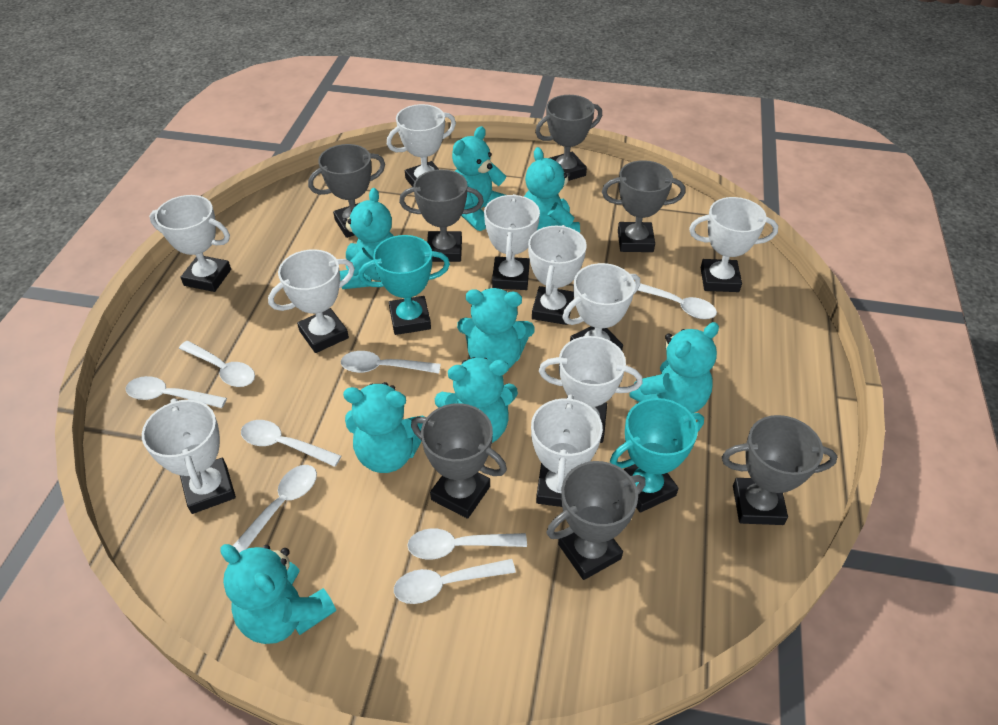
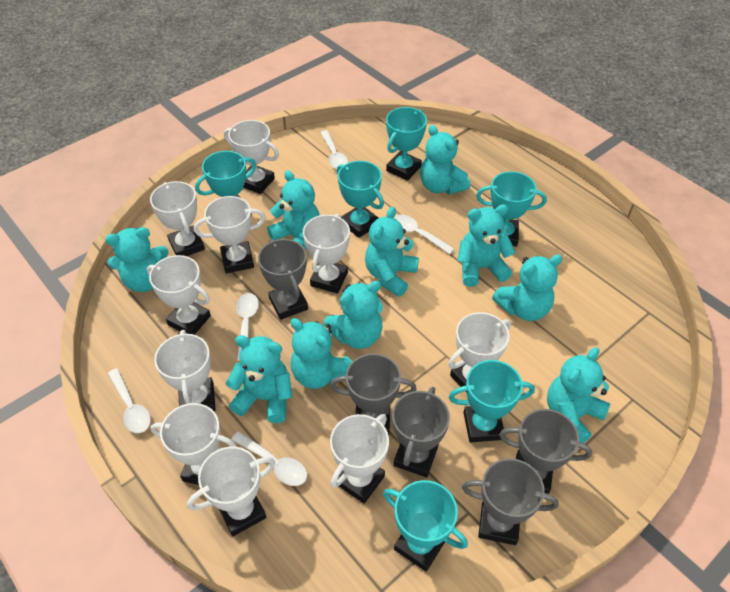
grey trophy: 7 -> 5
turquoise teddy bear: 8 -> 10
turquoise trophy: 2 -> 6
white spoon: 8 -> 5

